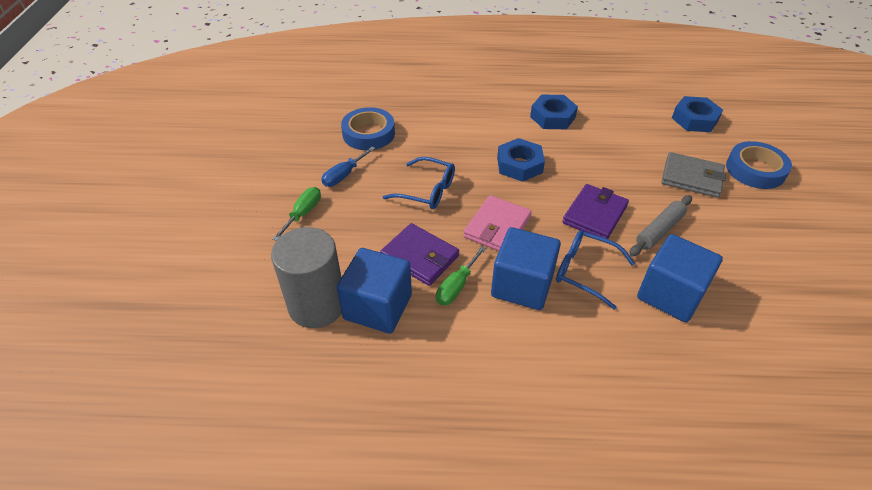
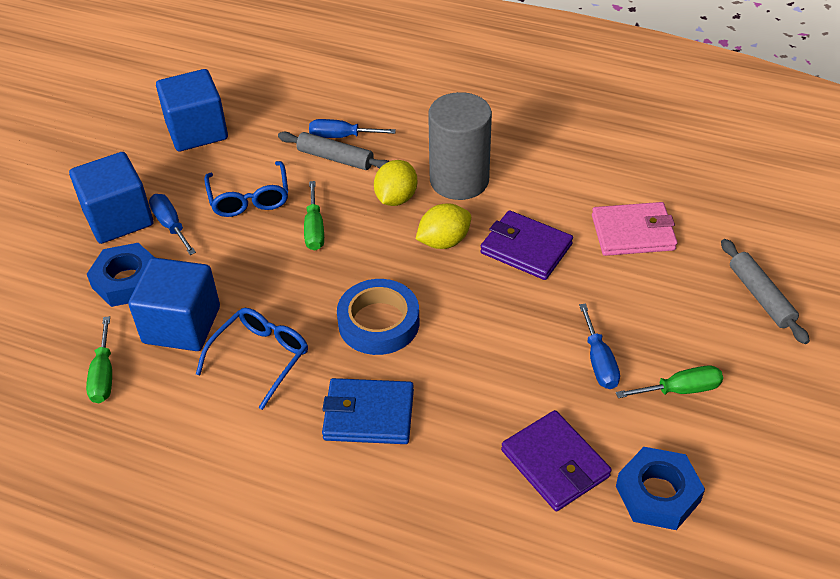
blue nut: 3 -> 2
blue screwdriver: 1 -> 3
blue tape: 2 -> 1
blue wallet: 0 -> 1
green screwdriver: 2 -> 3
grey rolling pin: 1 -> 2
grey wallet: 1 -> 0
yellow lemon: 0 -> 2

